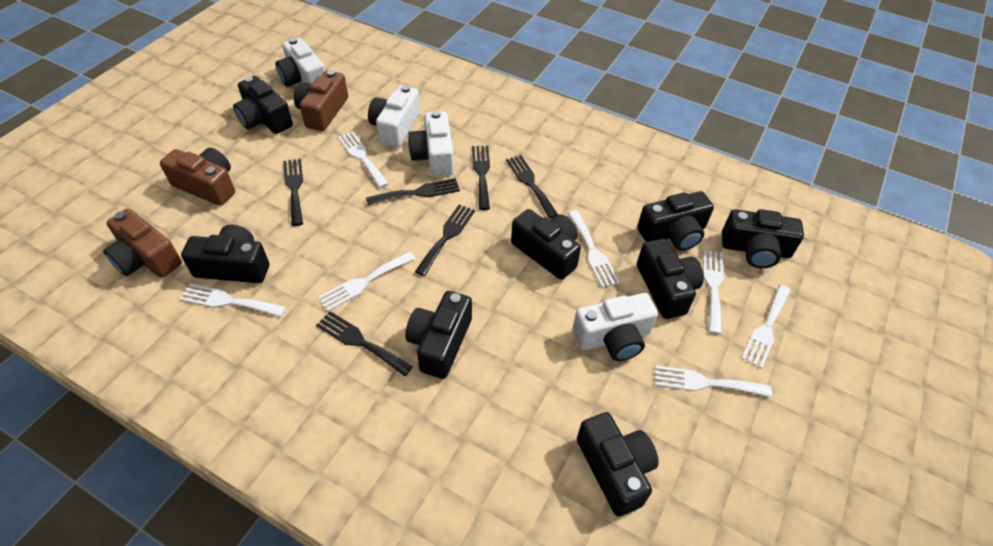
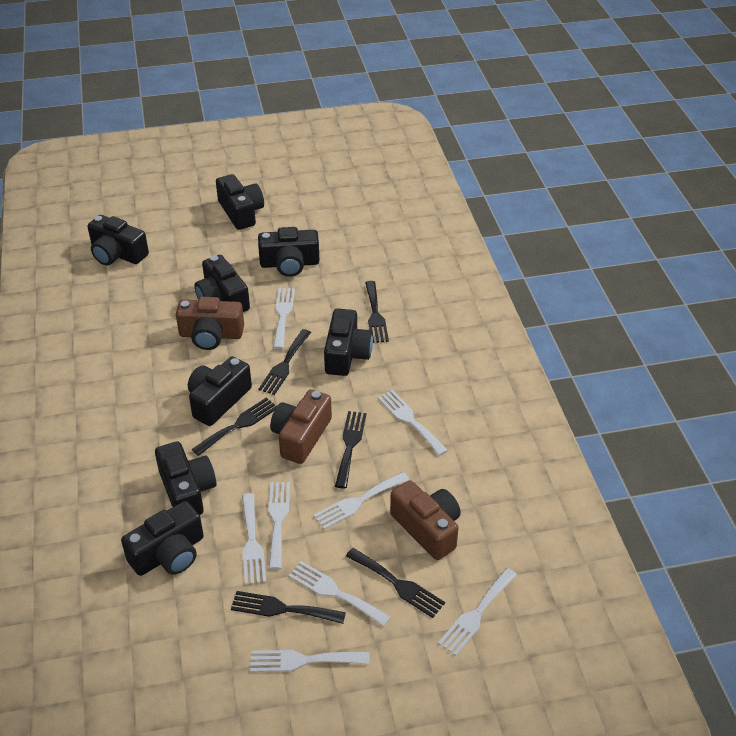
white camera: 4 -> 0
white fork: 7 -> 8

